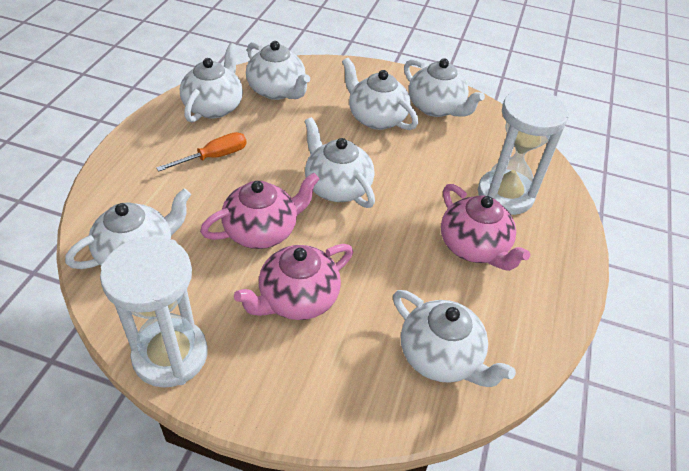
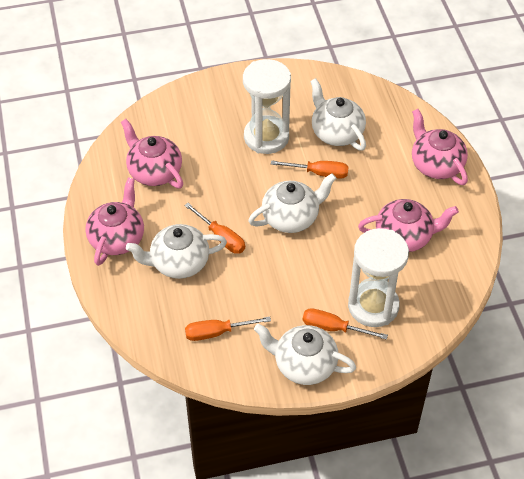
orange screwdriver: 1 -> 4
pink teapot: 3 -> 4
white teapot: 7 -> 4

